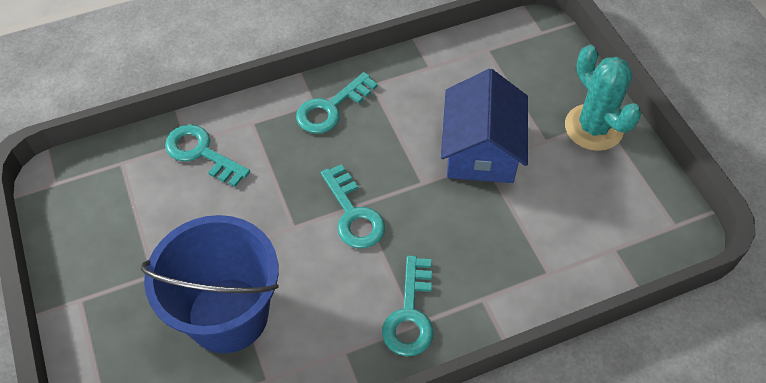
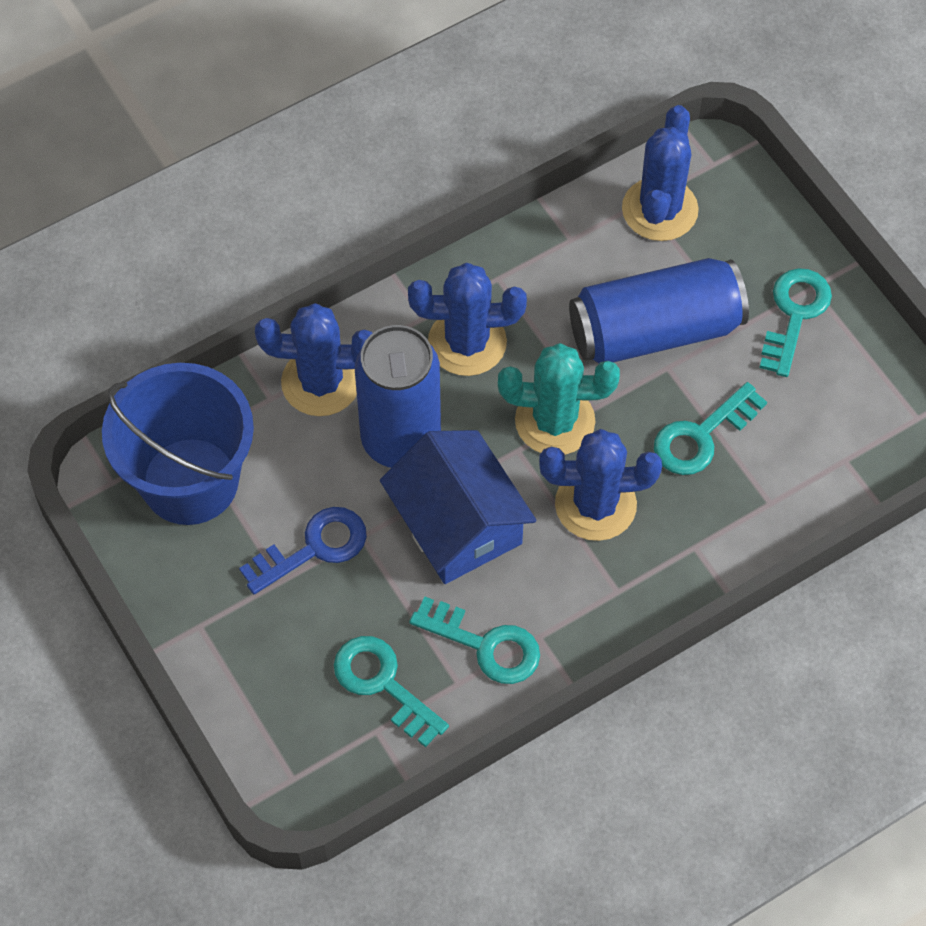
blue cactus: 0 -> 4
blue can: 0 -> 2
blue key: 0 -> 1

